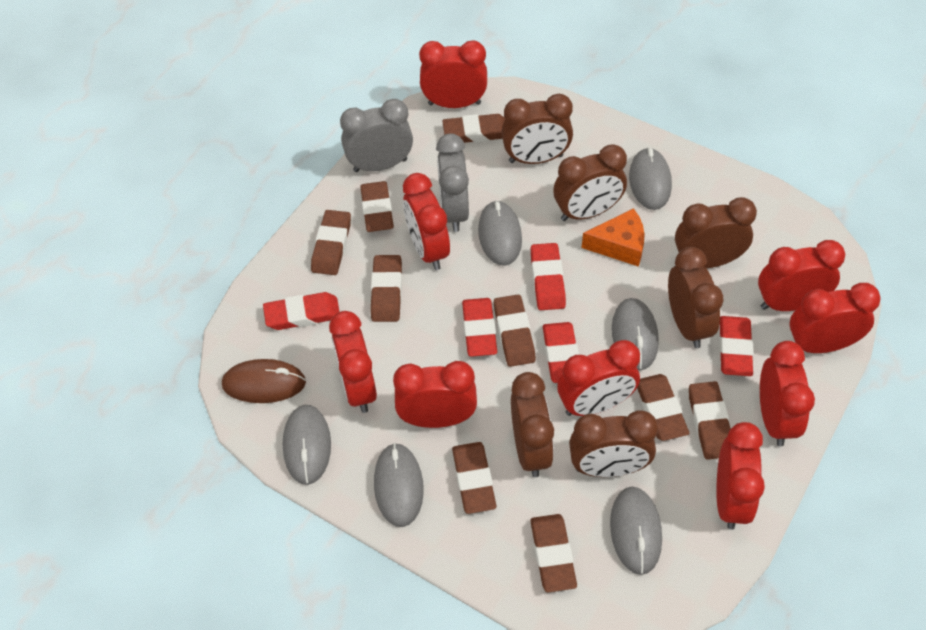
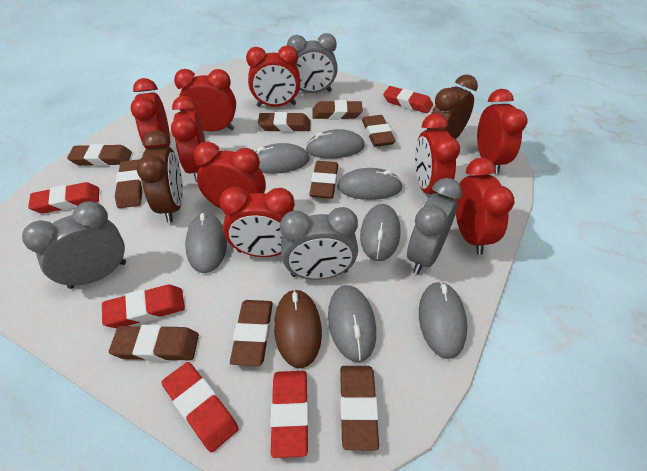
brown clock: 6 -> 2
grey clock: 2 -> 4
grey mouse: 6 -> 7
orange cheese: 1 -> 0

